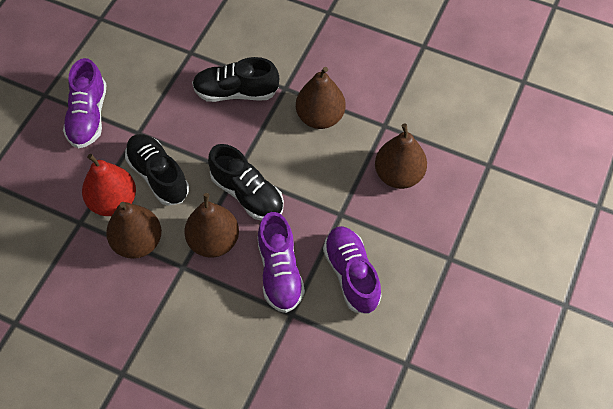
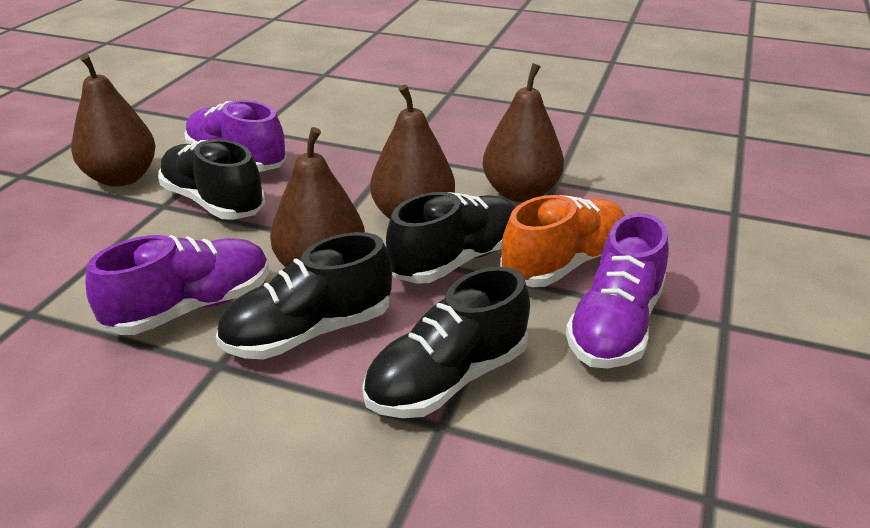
black shoe: 3 -> 4
orange shoe: 0 -> 1
red pear: 1 -> 0

